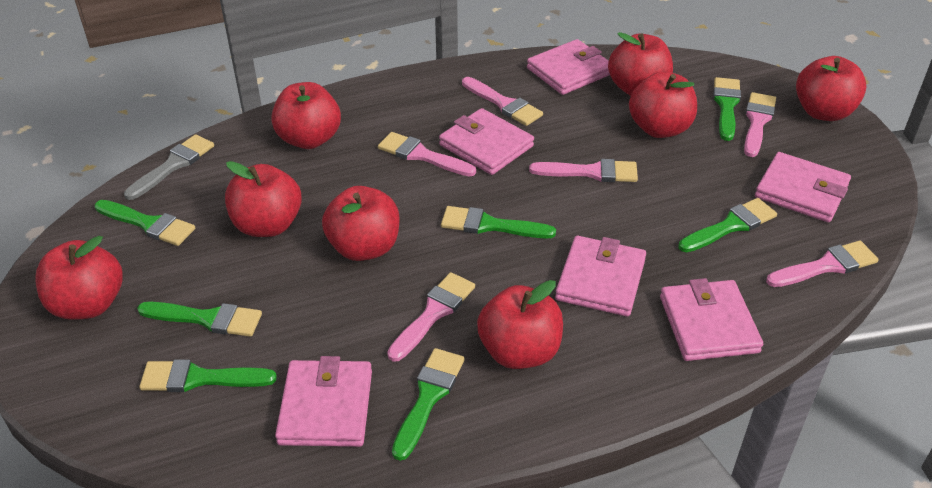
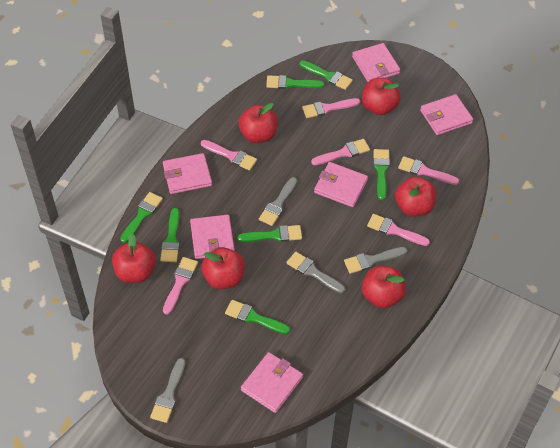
grey brush: 1 -> 4
red apple: 8 -> 6

